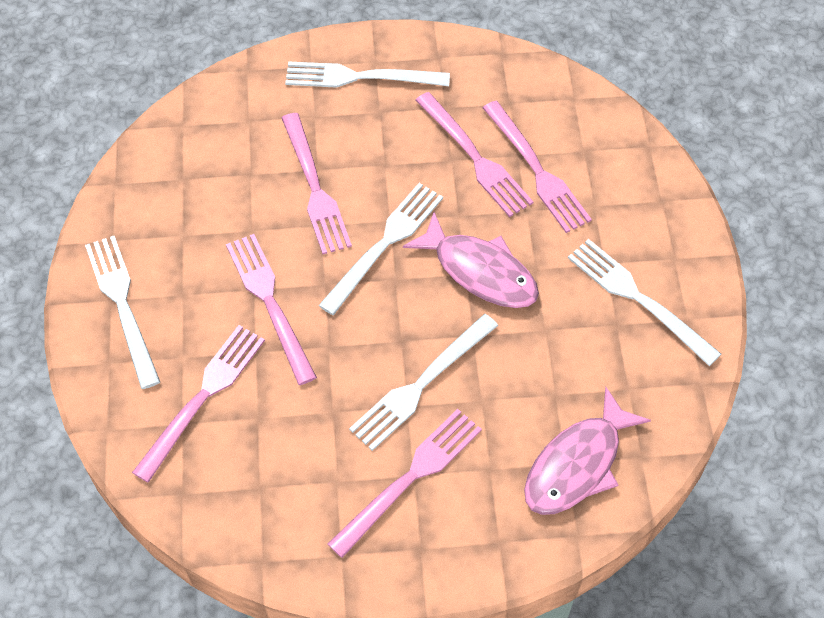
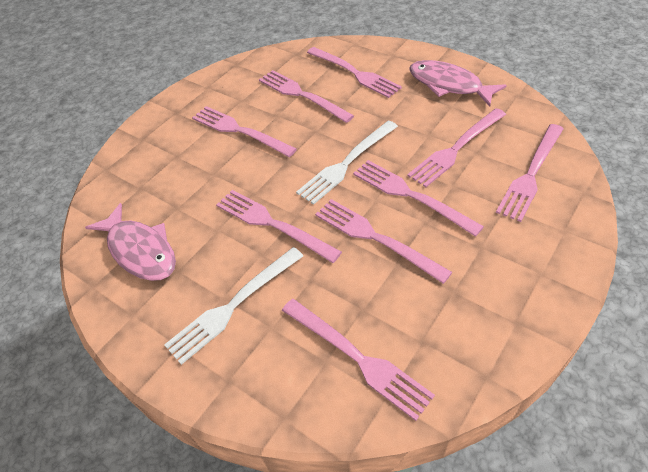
pink fork: 6 -> 9
white fork: 5 -> 2

